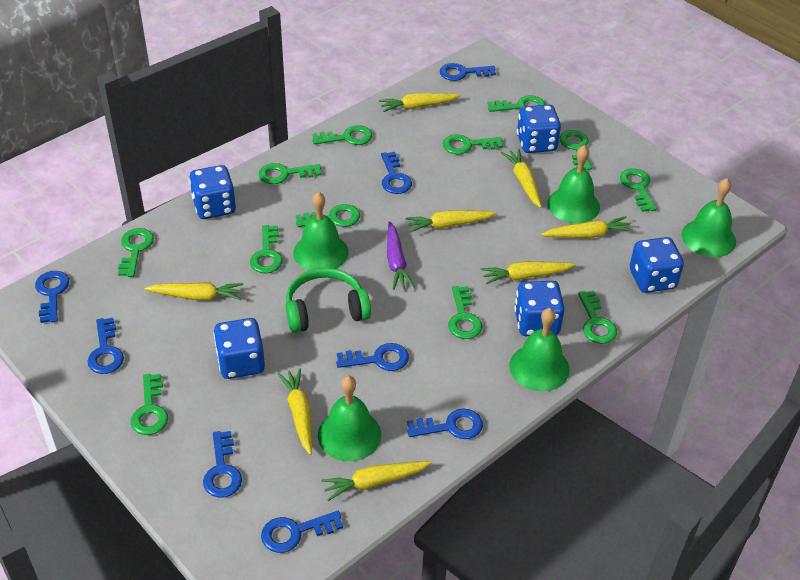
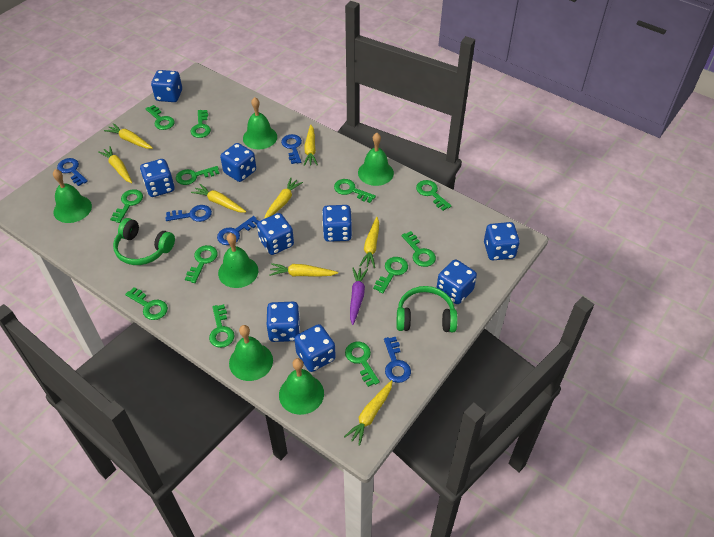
blue dice: 5 -> 9
blue key: 8 -> 5
green bell: 5 -> 6
green headphones: 1 -> 2

